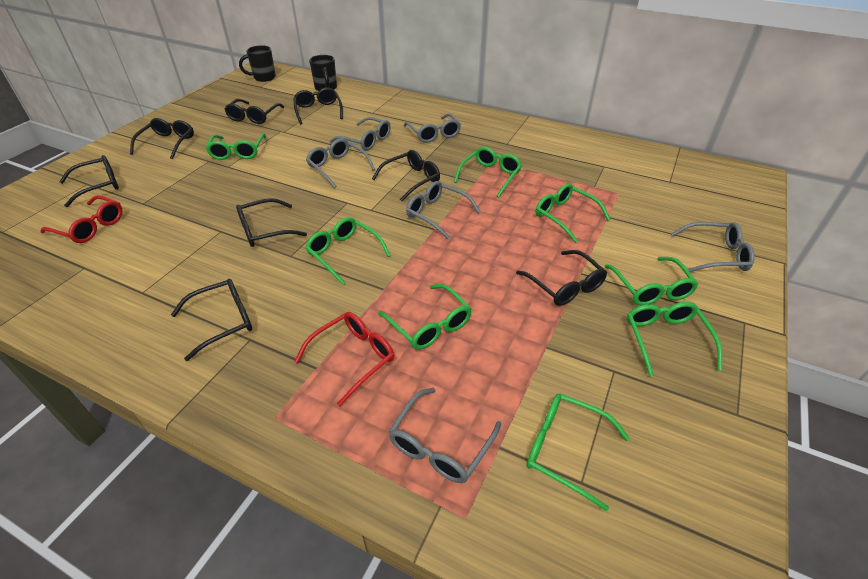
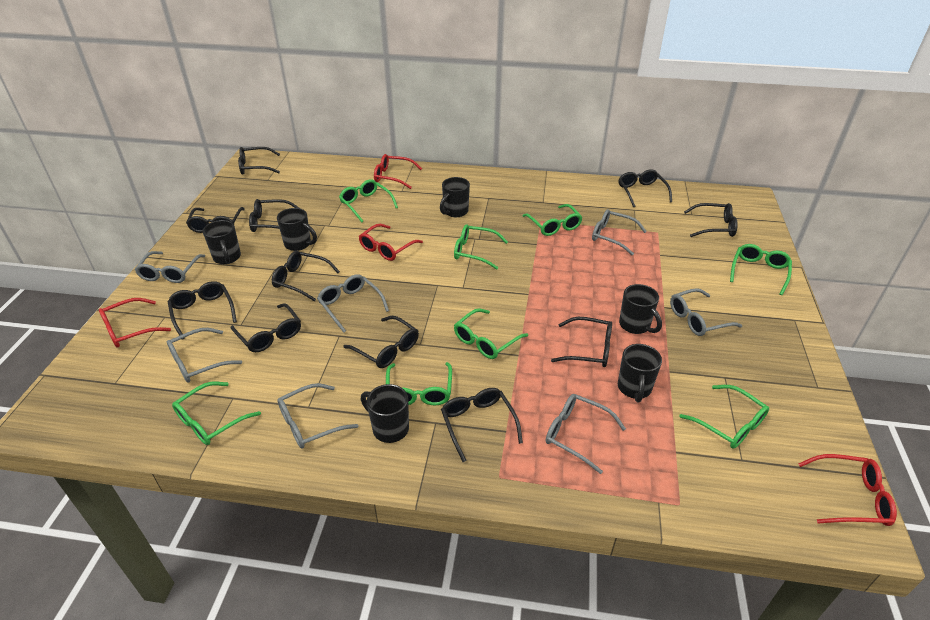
black glasses: 8 -> 11
black mug: 2 -> 6
grey glasses: 6 -> 7
red glasses: 2 -> 4

